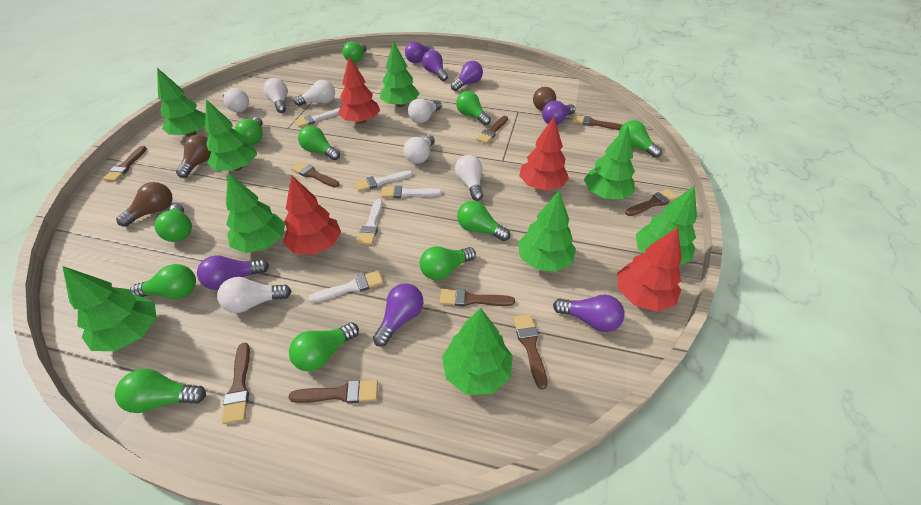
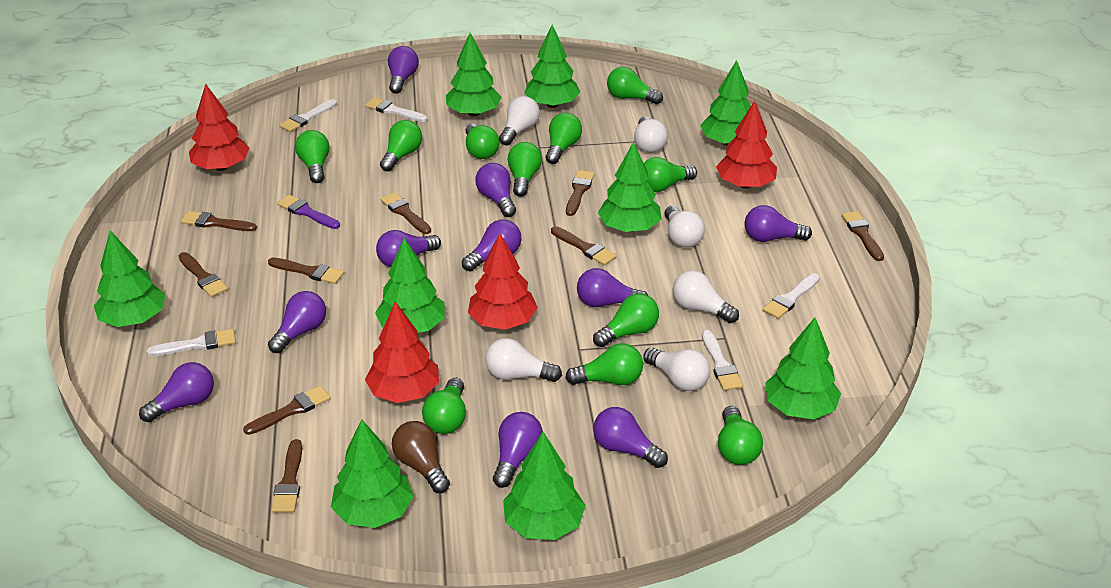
brown light bulb: 3 -> 1
purple brush: 0 -> 1
purple light bulb: 7 -> 10
white light bulb: 7 -> 6

